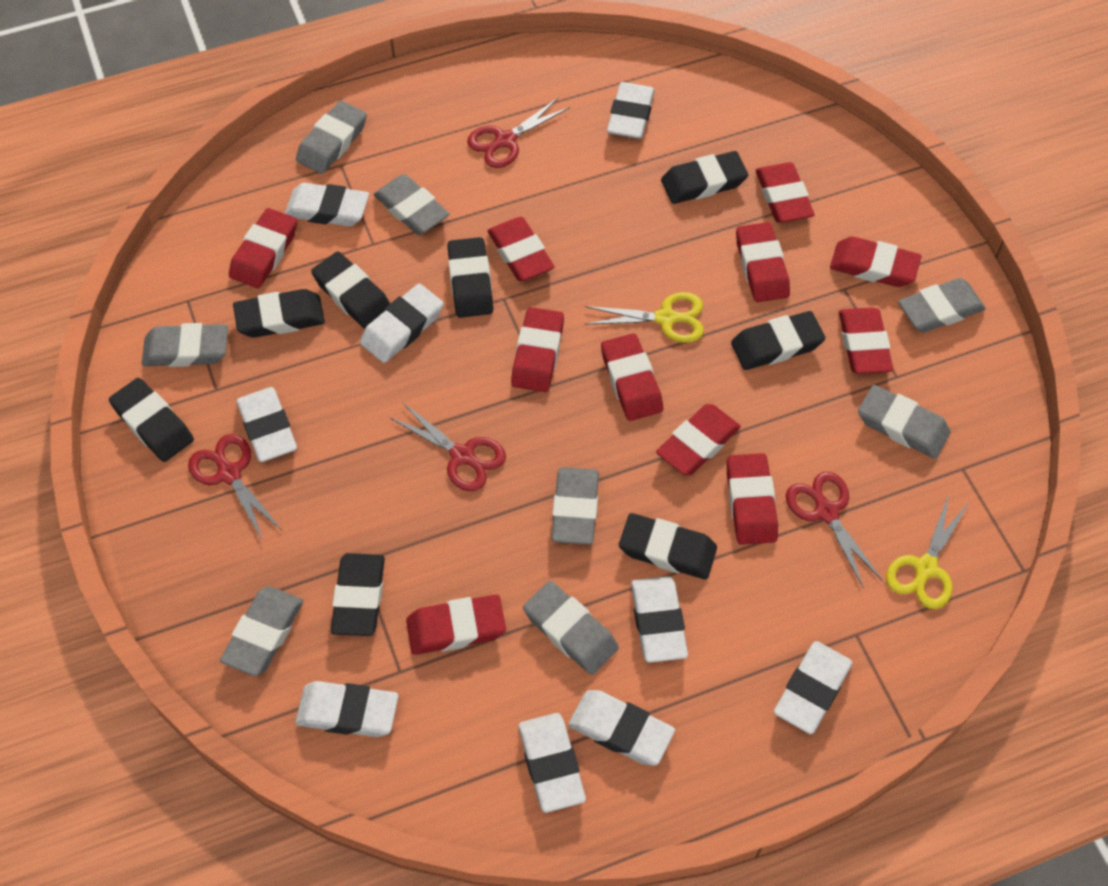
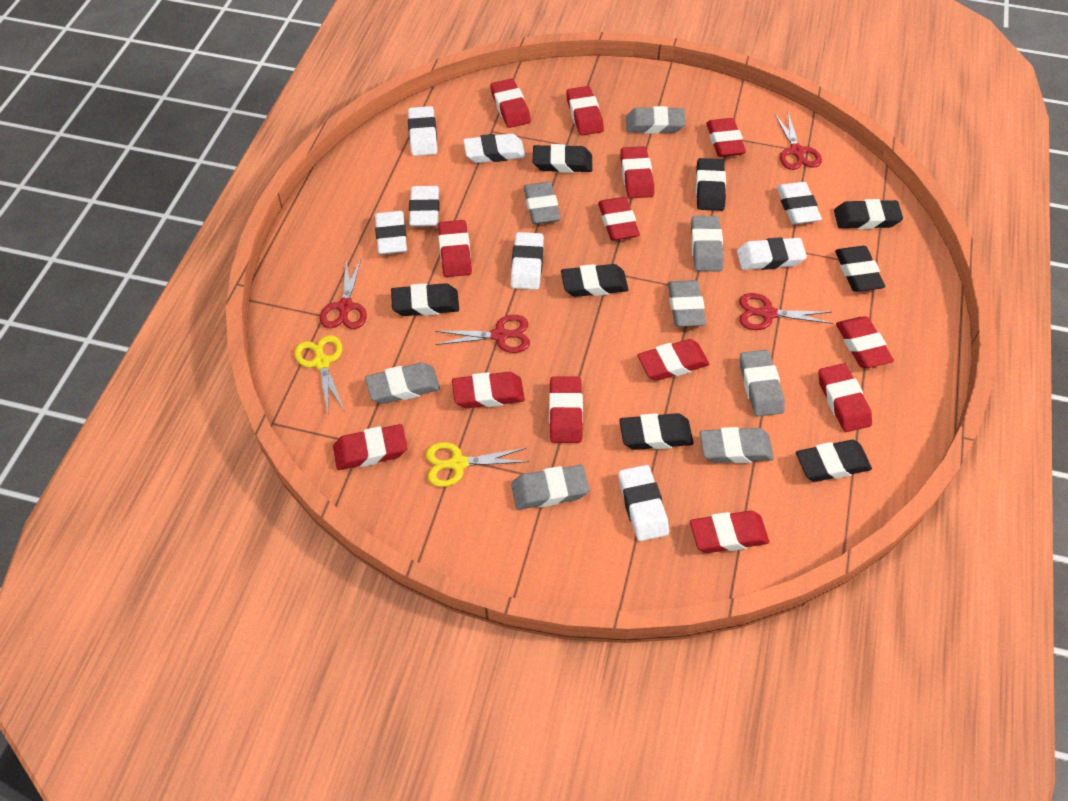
red eraser: 11 -> 13
white eraser: 9 -> 8

